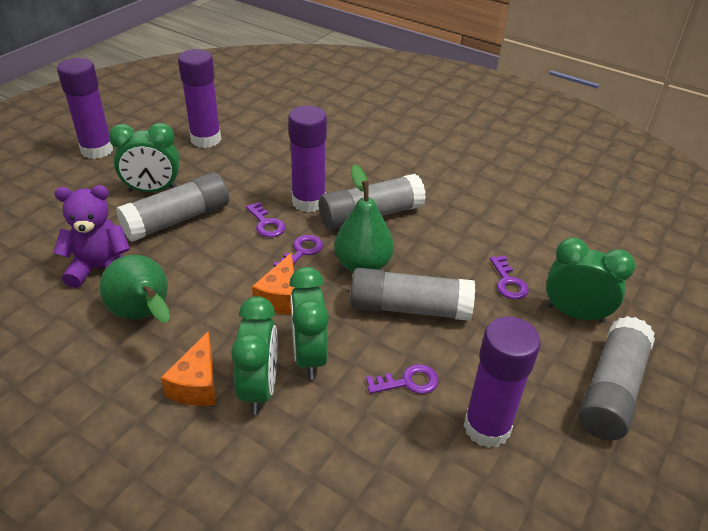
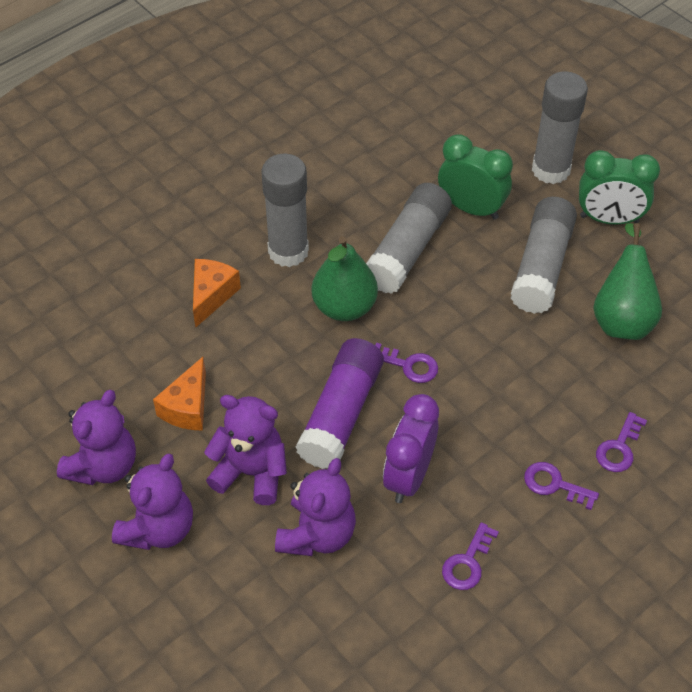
green clock: 4 -> 2
purple clock: 0 -> 1
purple glue stick: 4 -> 1
purple teddy bear: 1 -> 4

